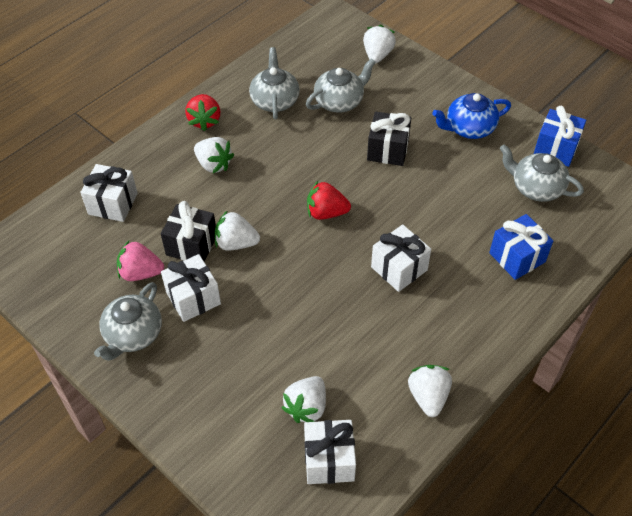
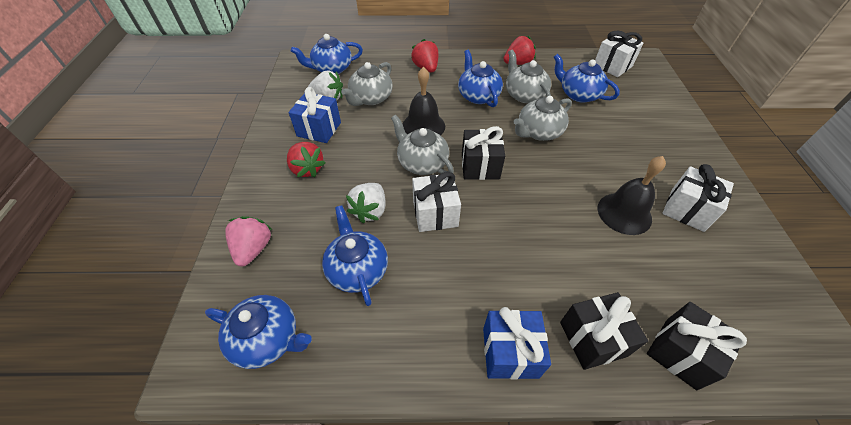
black bell: 0 -> 2
black gift: 2 -> 3
blue teapot: 1 -> 5
red strawberry: 2 -> 3
white gift: 4 -> 3
white strawberry: 5 -> 2

